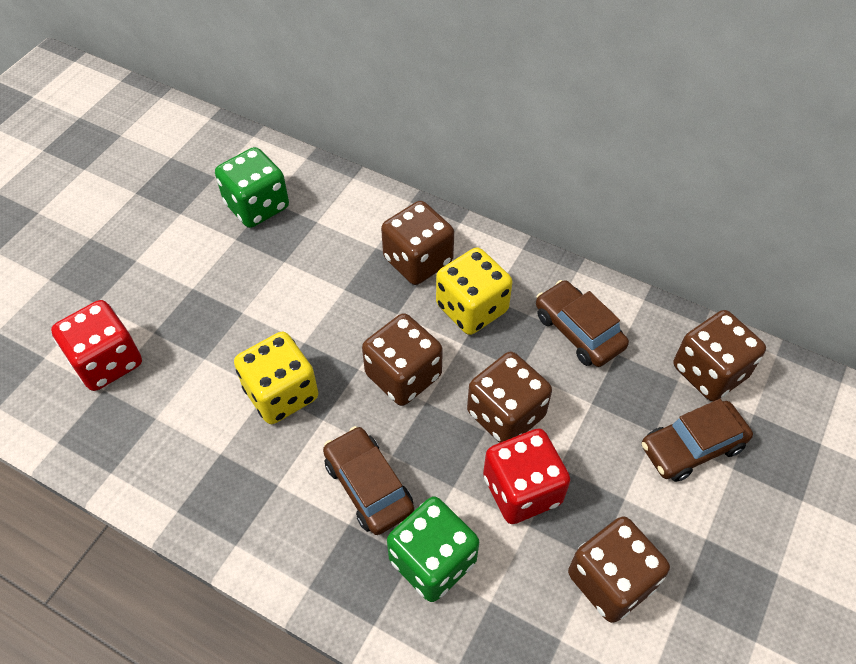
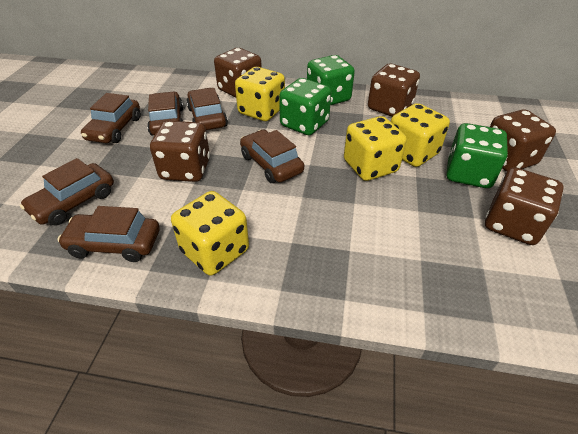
brown car: 3 -> 6
green dice: 2 -> 3
red dice: 2 -> 0
yellow dice: 2 -> 4

